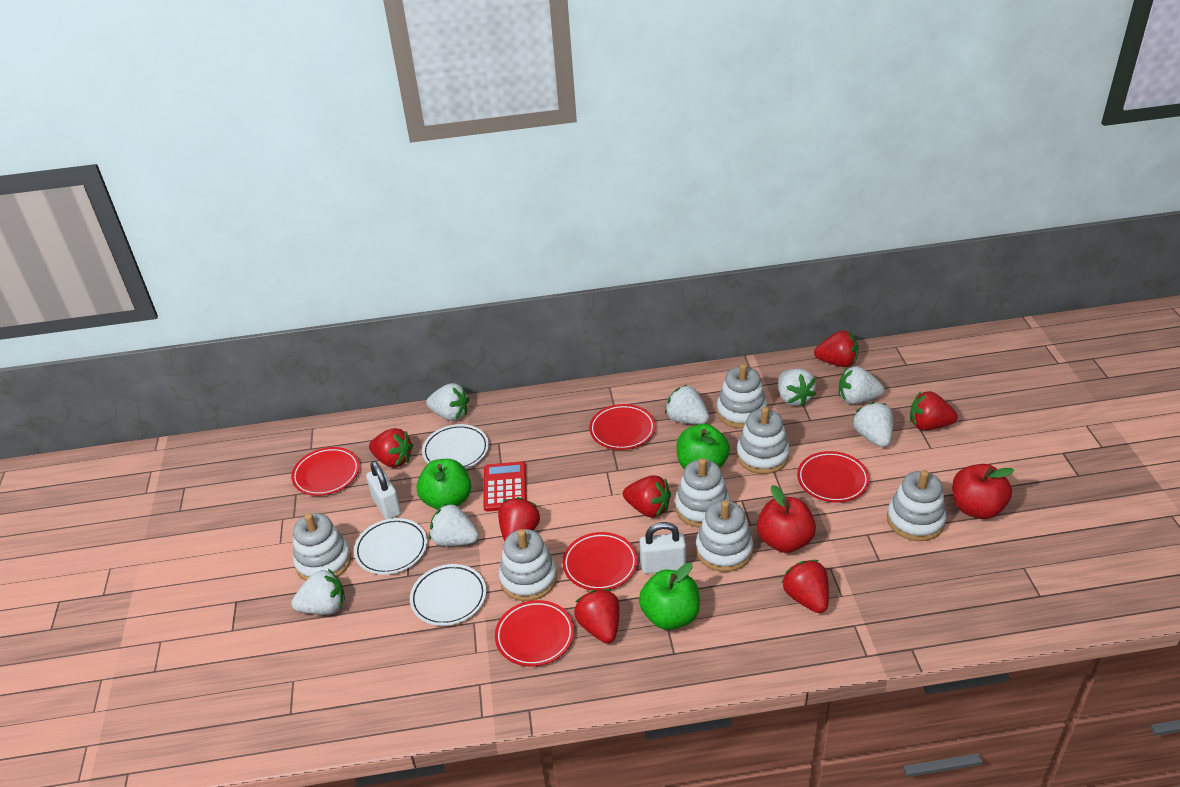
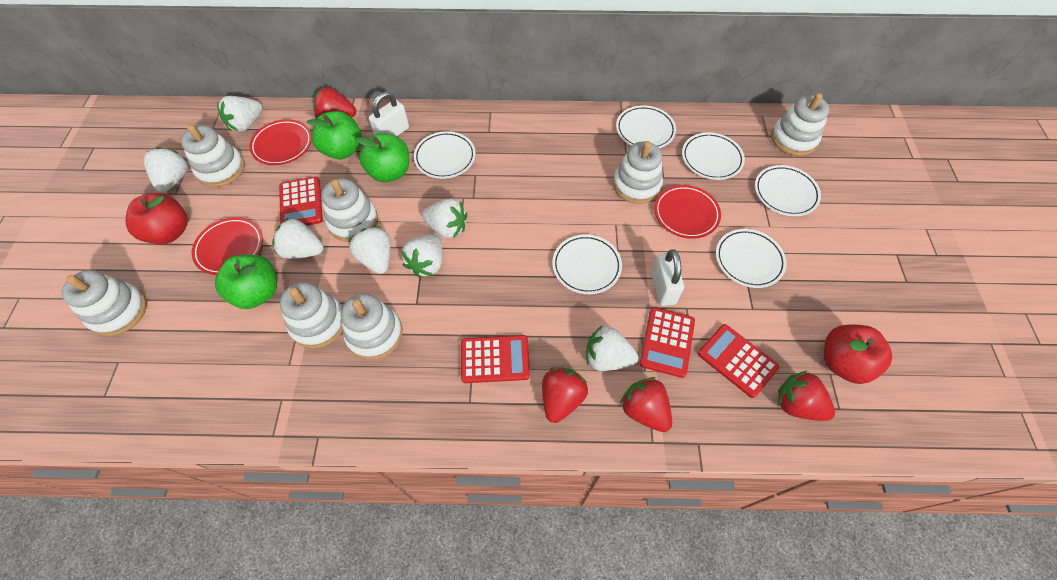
red calculator: 1 -> 4
red plate: 5 -> 3
red strawberry: 7 -> 4
white plate: 3 -> 6

